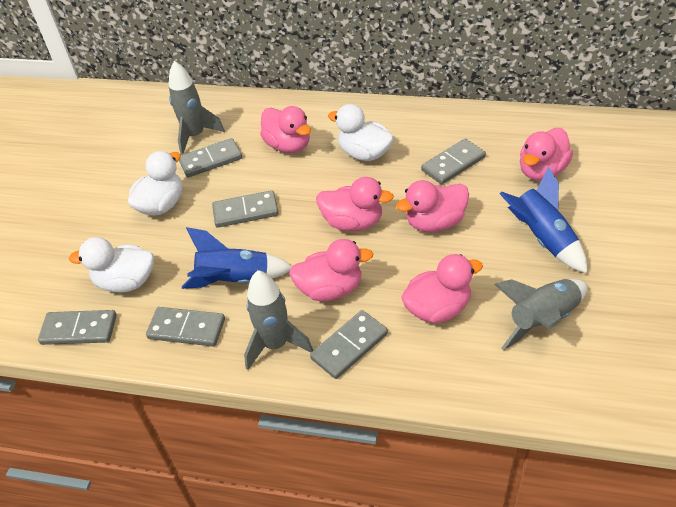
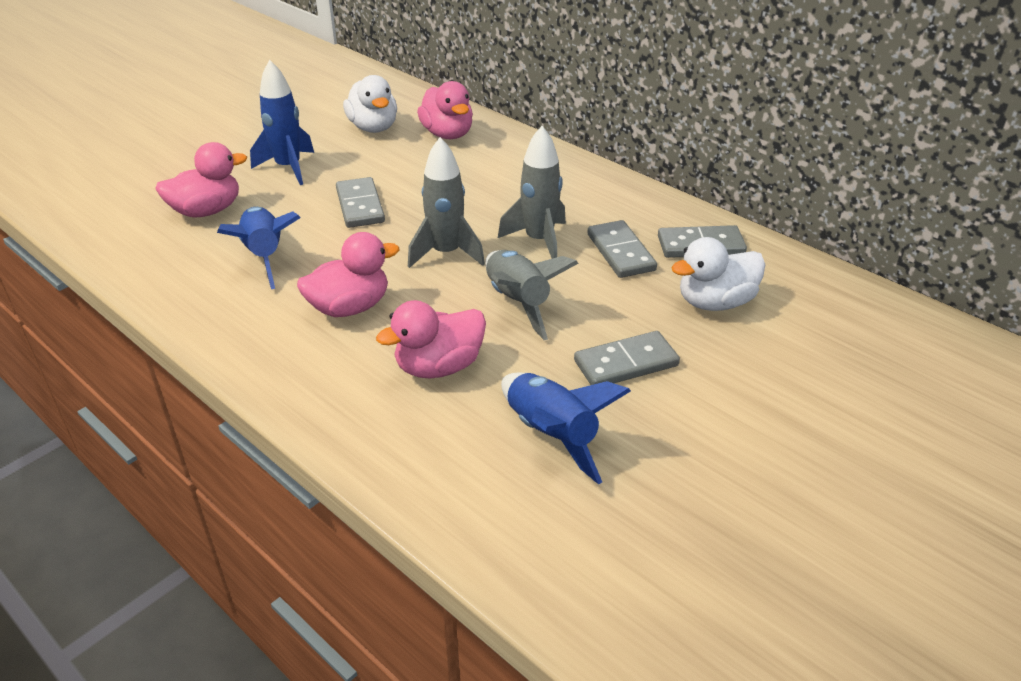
blue rocket: 2 -> 3
grey domino: 6 -> 4
pink duck: 6 -> 4
white duck: 3 -> 2

